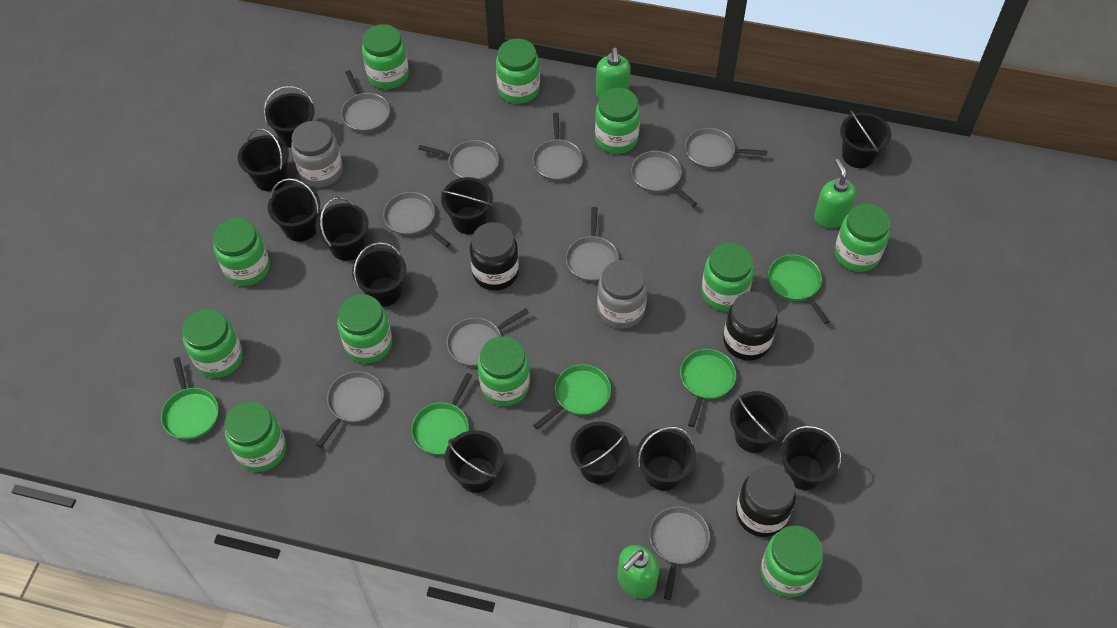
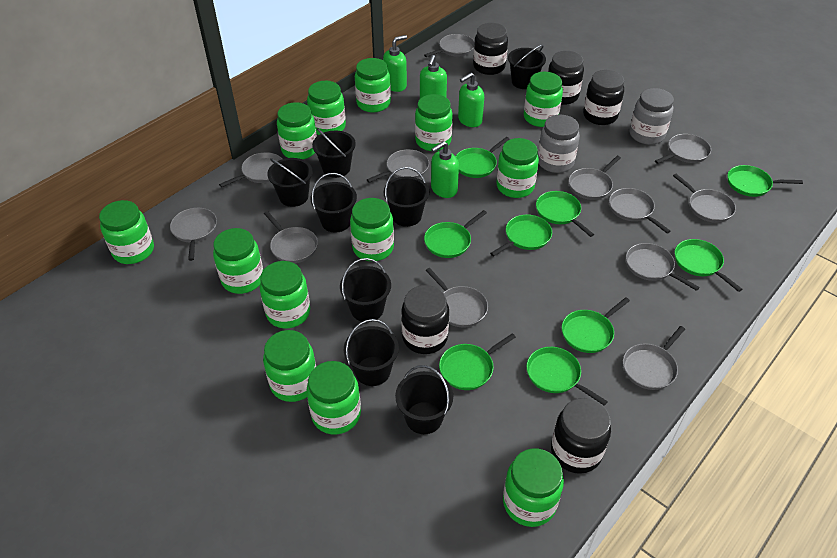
black bucket: 12 -> 8
black jar: 3 -> 5
green jar: 11 -> 13
green pan: 5 -> 9
green soap dispenser: 3 -> 4
grey pan: 10 -> 12

